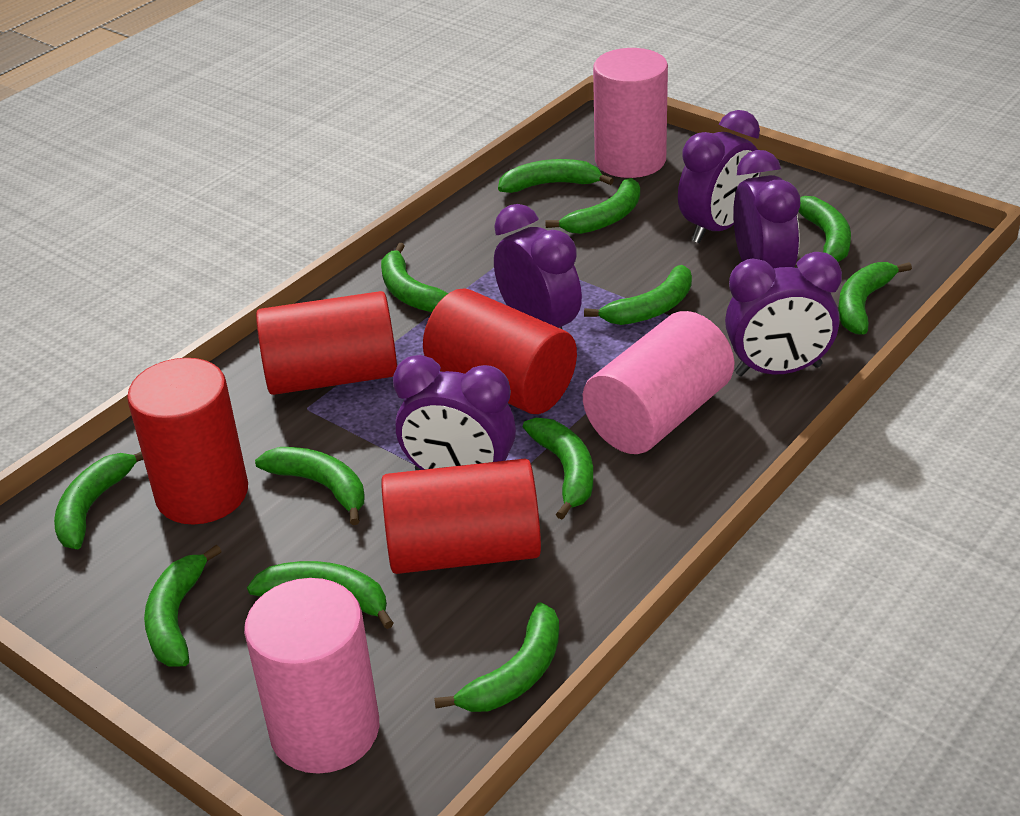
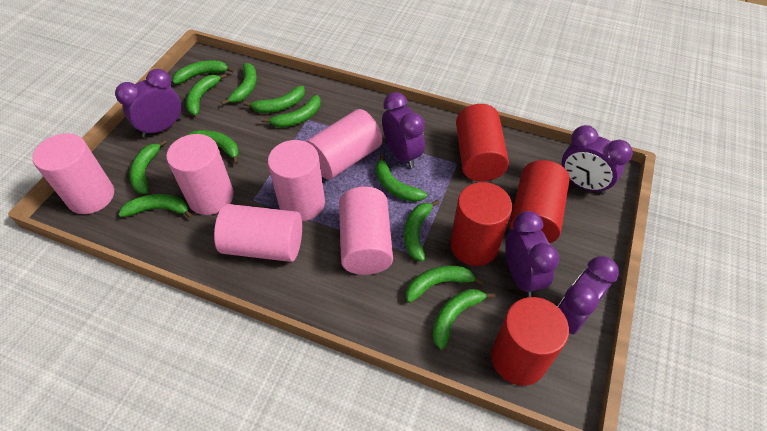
pink cylinder: 3 -> 6

